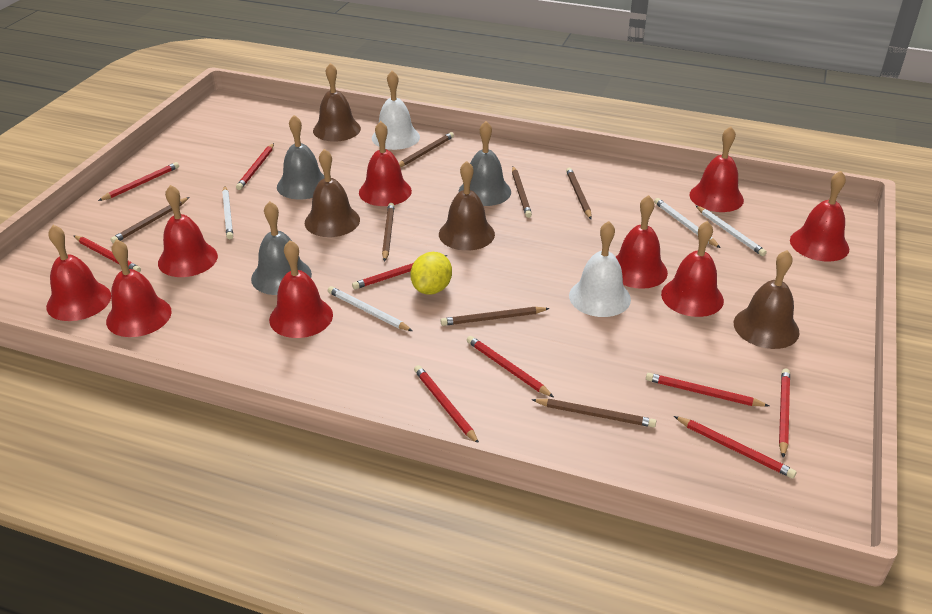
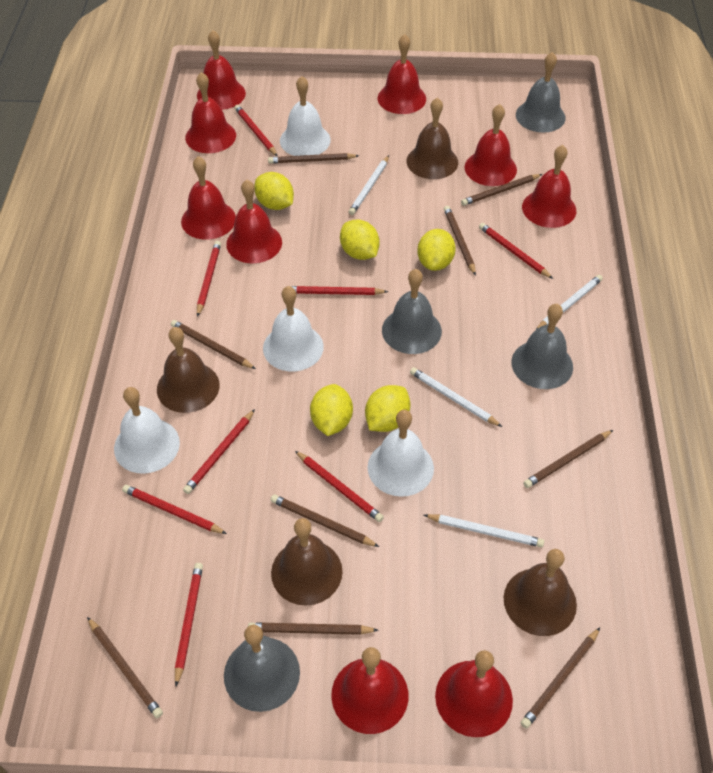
brown pencil: 7 -> 9
grey bell: 3 -> 4
red pencil: 9 -> 8
white bell: 2 -> 4
yellow lemon: 1 -> 5

